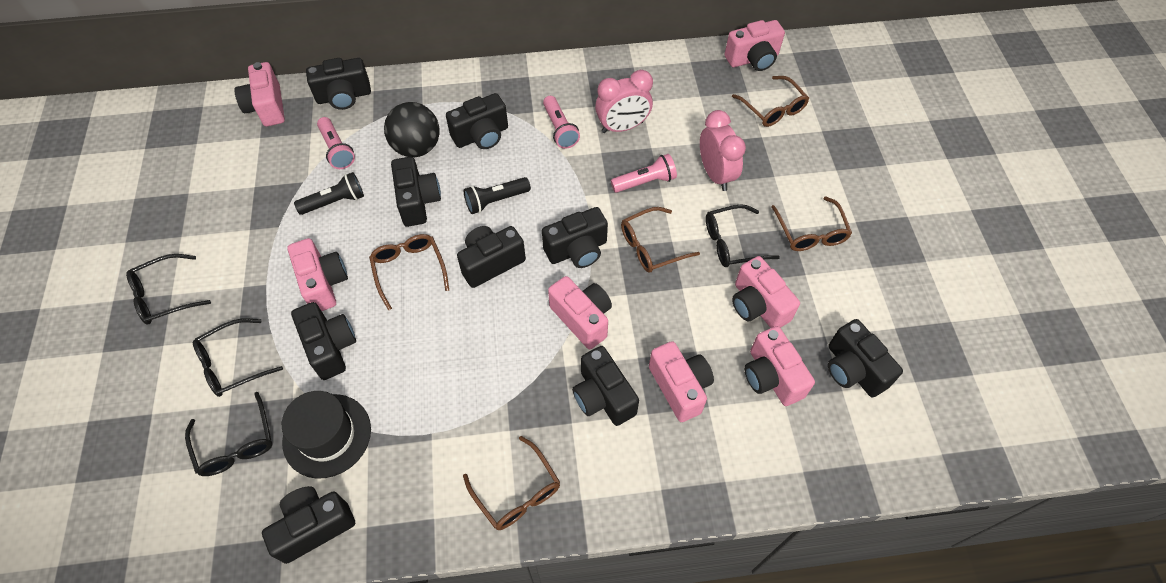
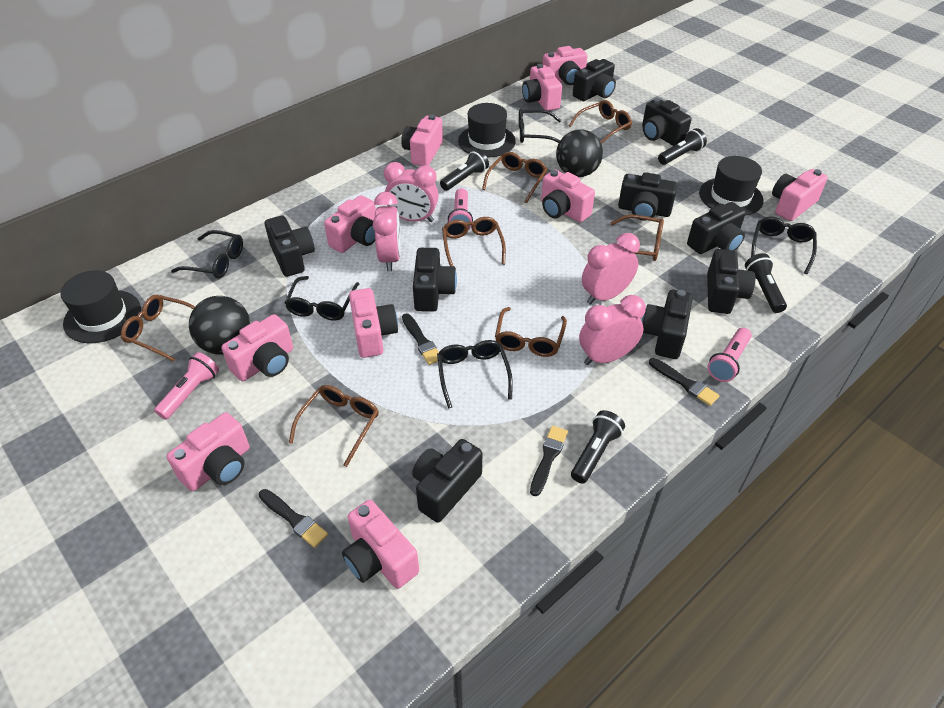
black ball: 1 -> 2
black brush: 0 -> 4
black flashlight: 2 -> 4
black glasses: 4 -> 5
black hat: 1 -> 3
brown glasses: 5 -> 7
pink camera: 7 -> 10
pink clock: 2 -> 4

